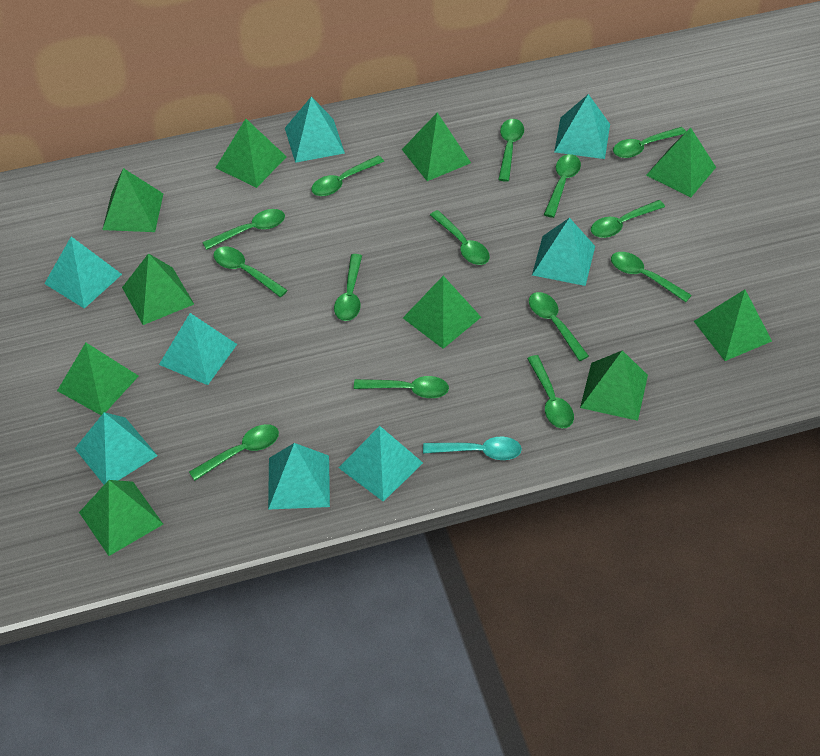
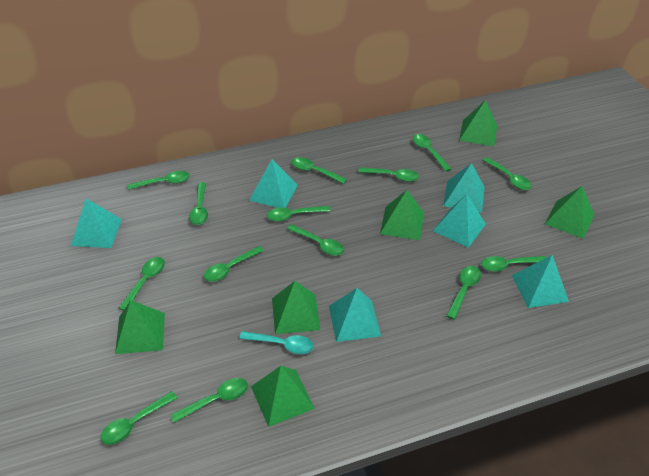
green pyramid: 10 -> 6
turquoise pyramid: 8 -> 6

